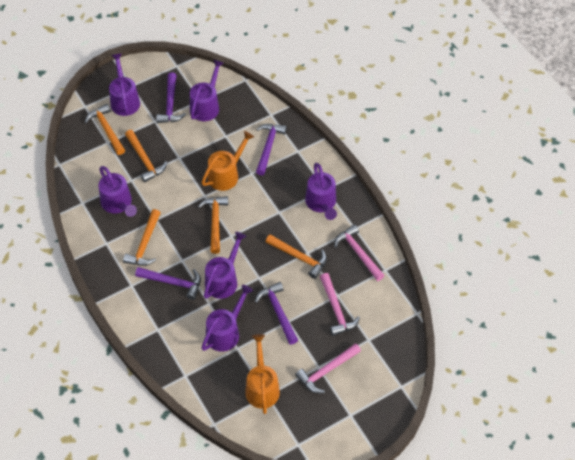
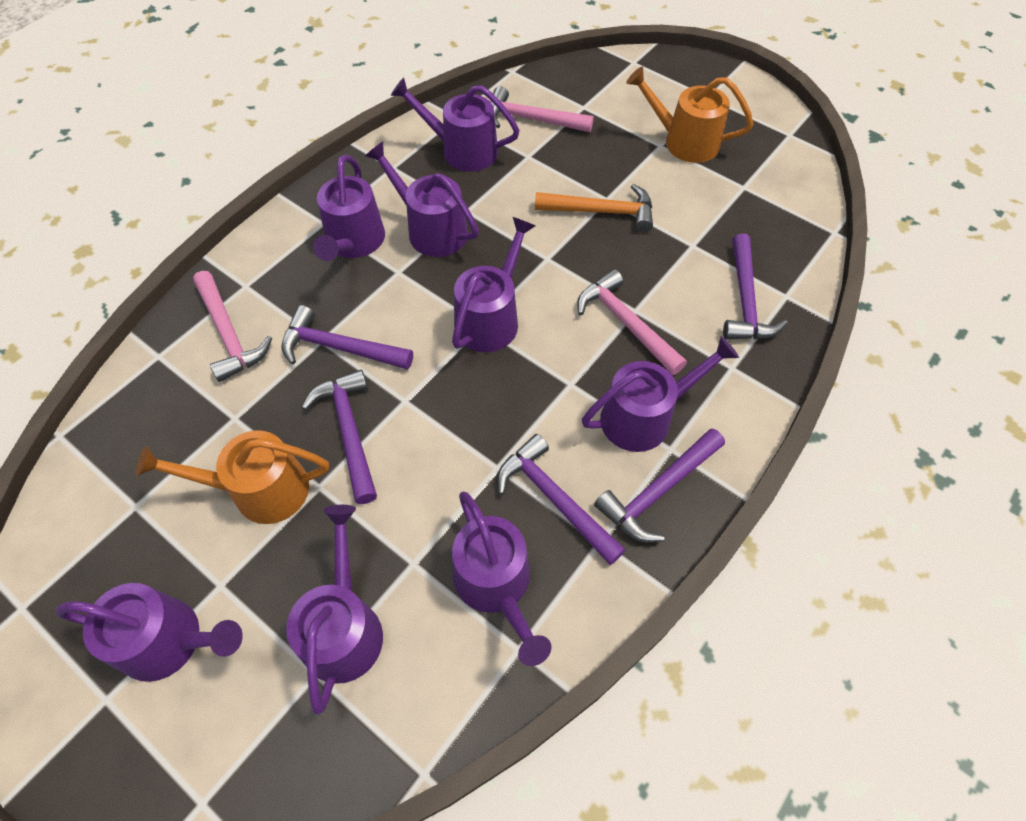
orange hammer: 5 -> 1
purple hammer: 4 -> 5
purple watering can: 6 -> 8

